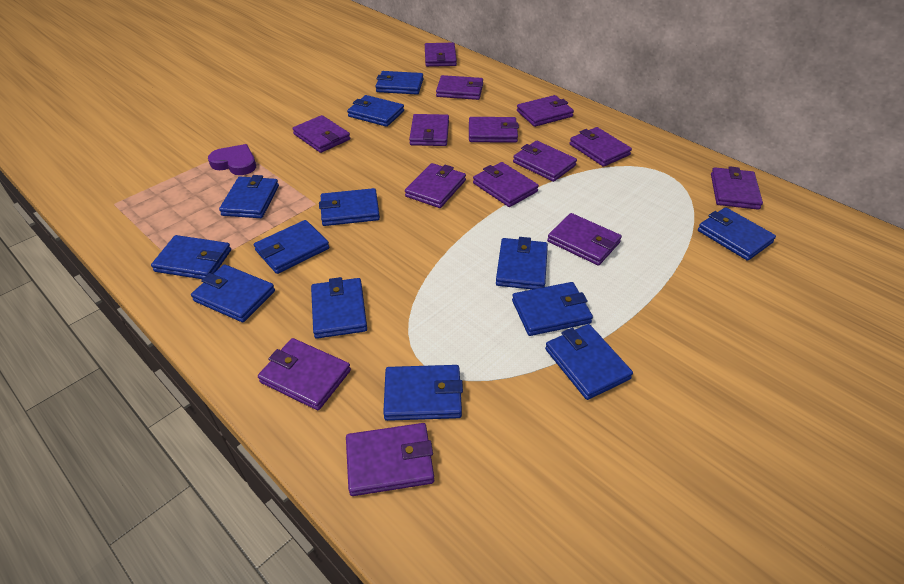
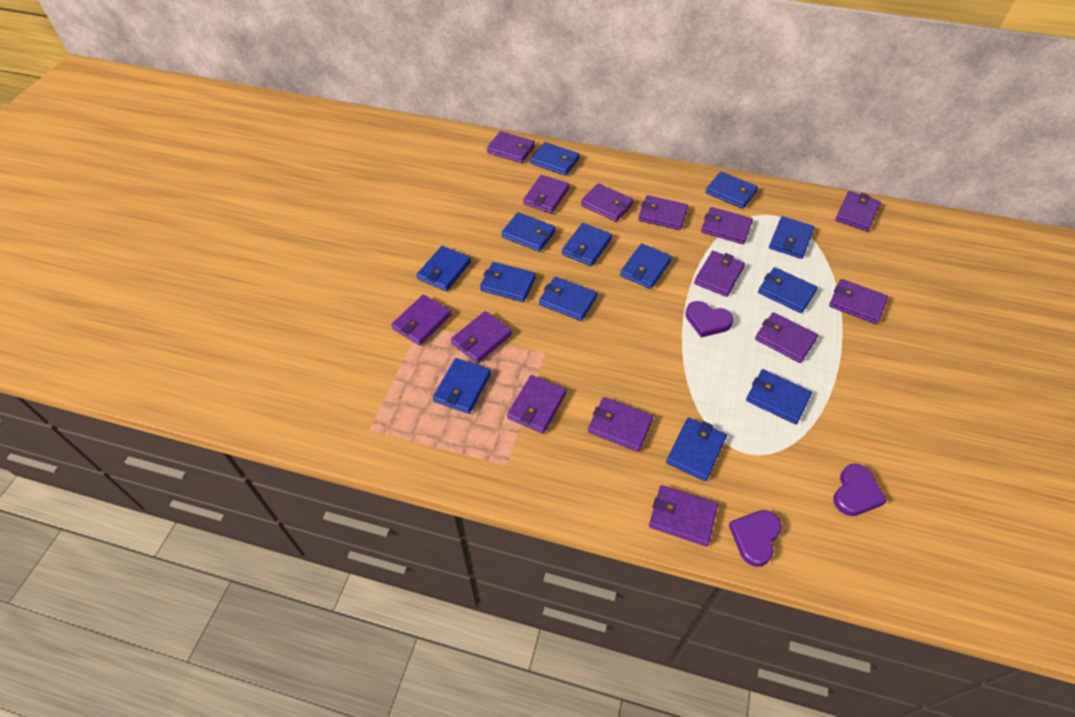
purple heart: 1 -> 3

